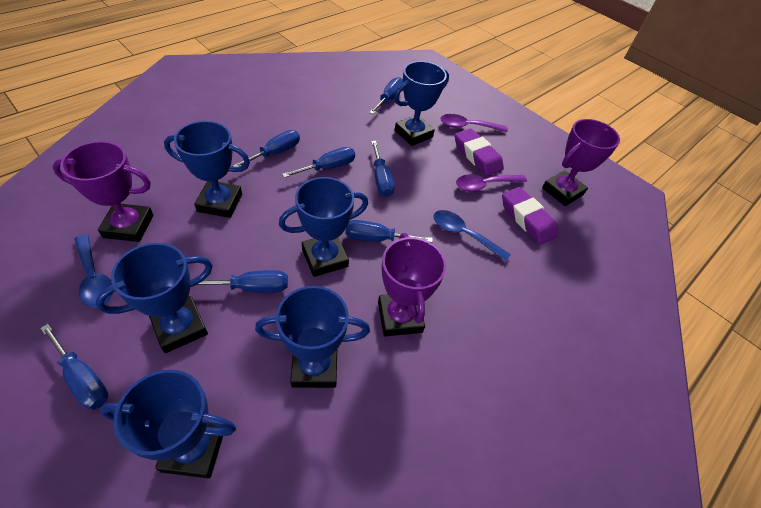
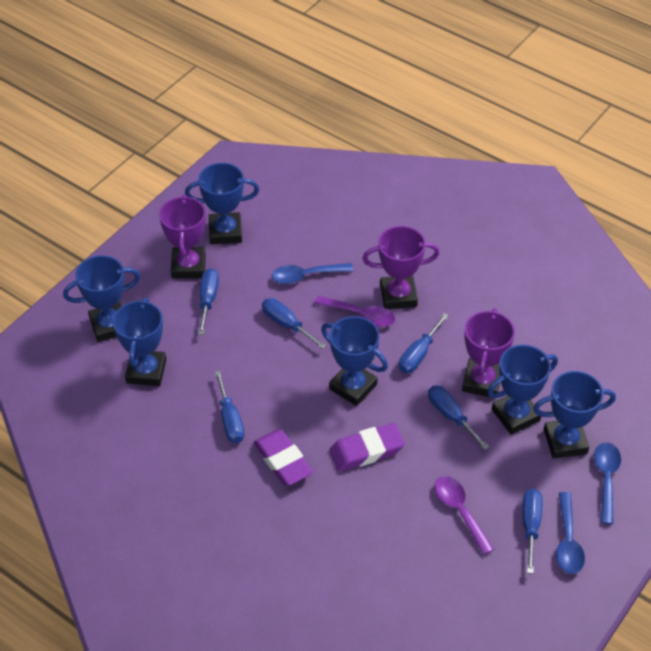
blue screwdriver: 7 -> 6
blue spoon: 2 -> 3

